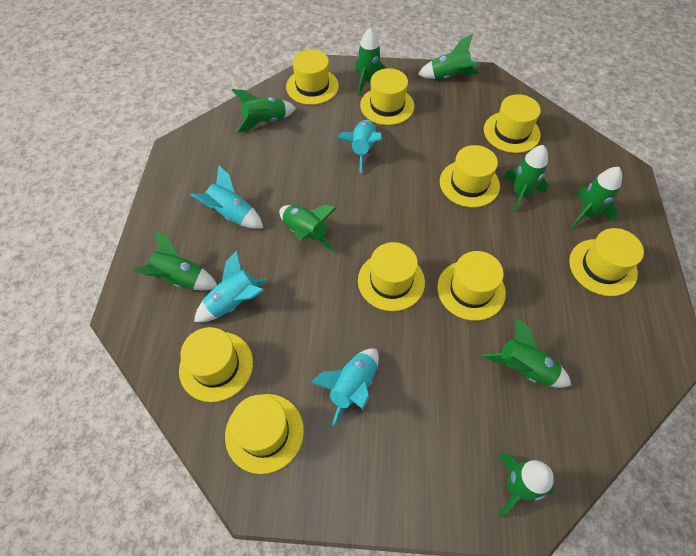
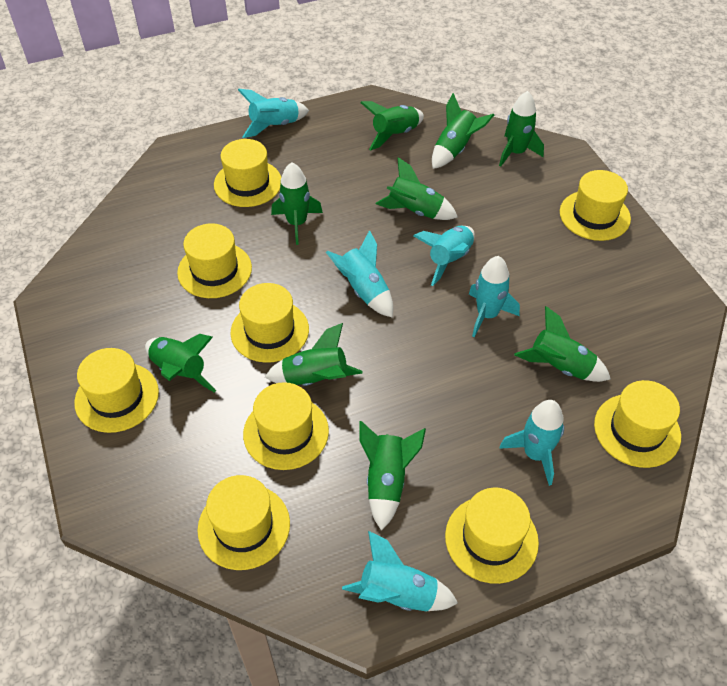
turquoise rocket: 4 -> 6

